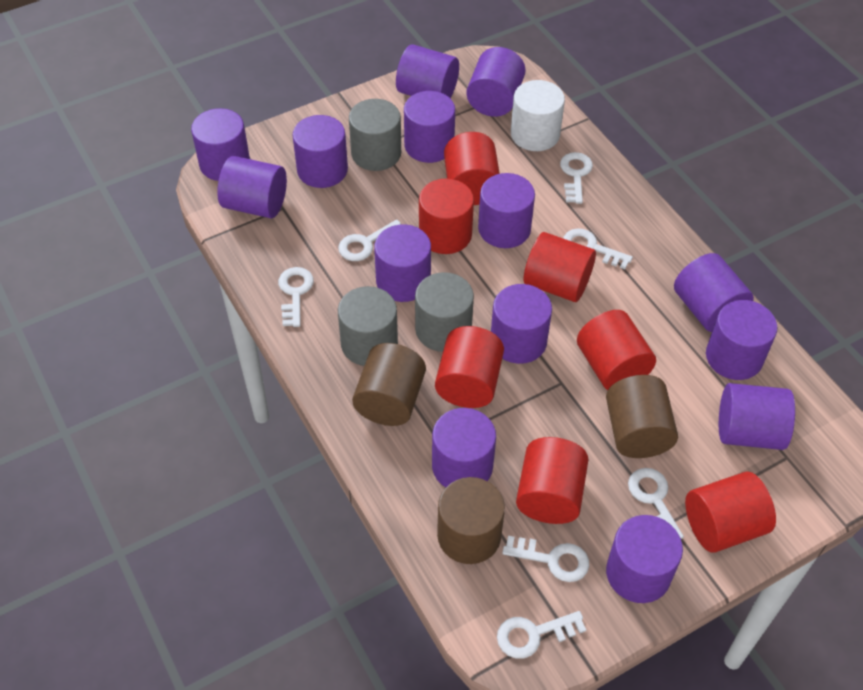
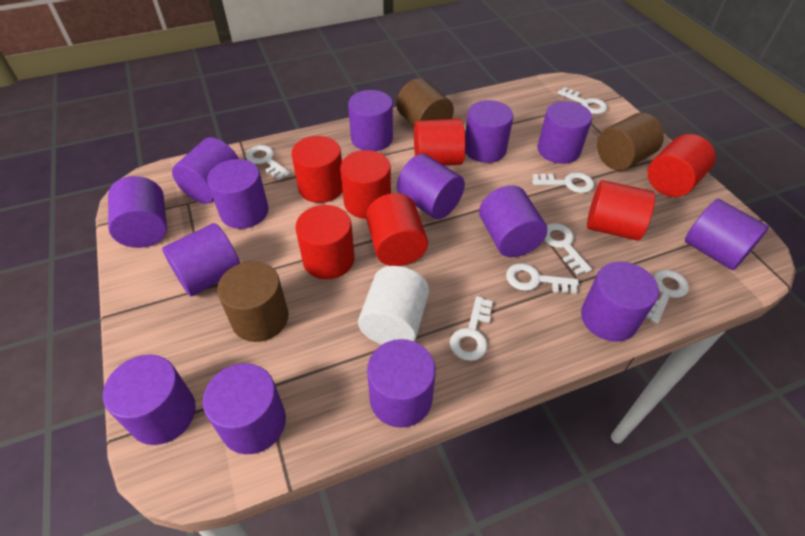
grey cylinder: 3 -> 0

